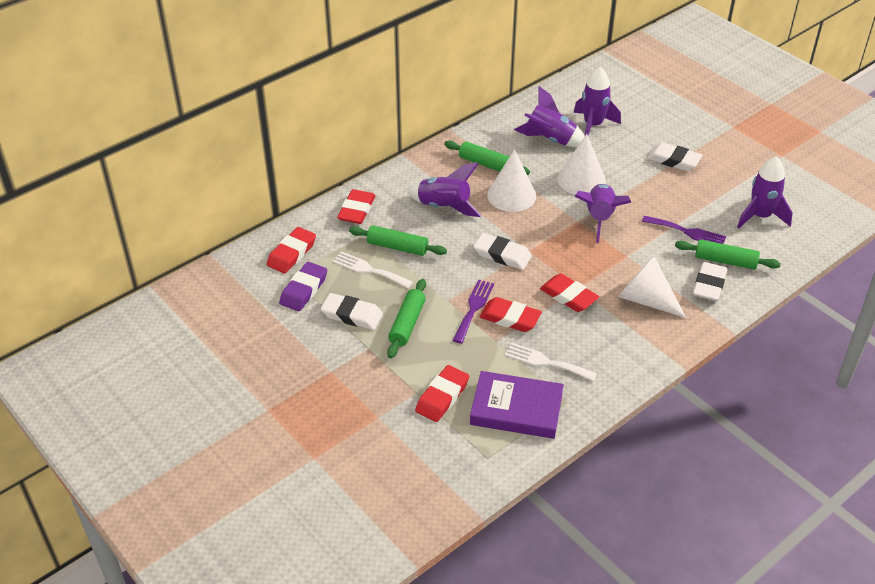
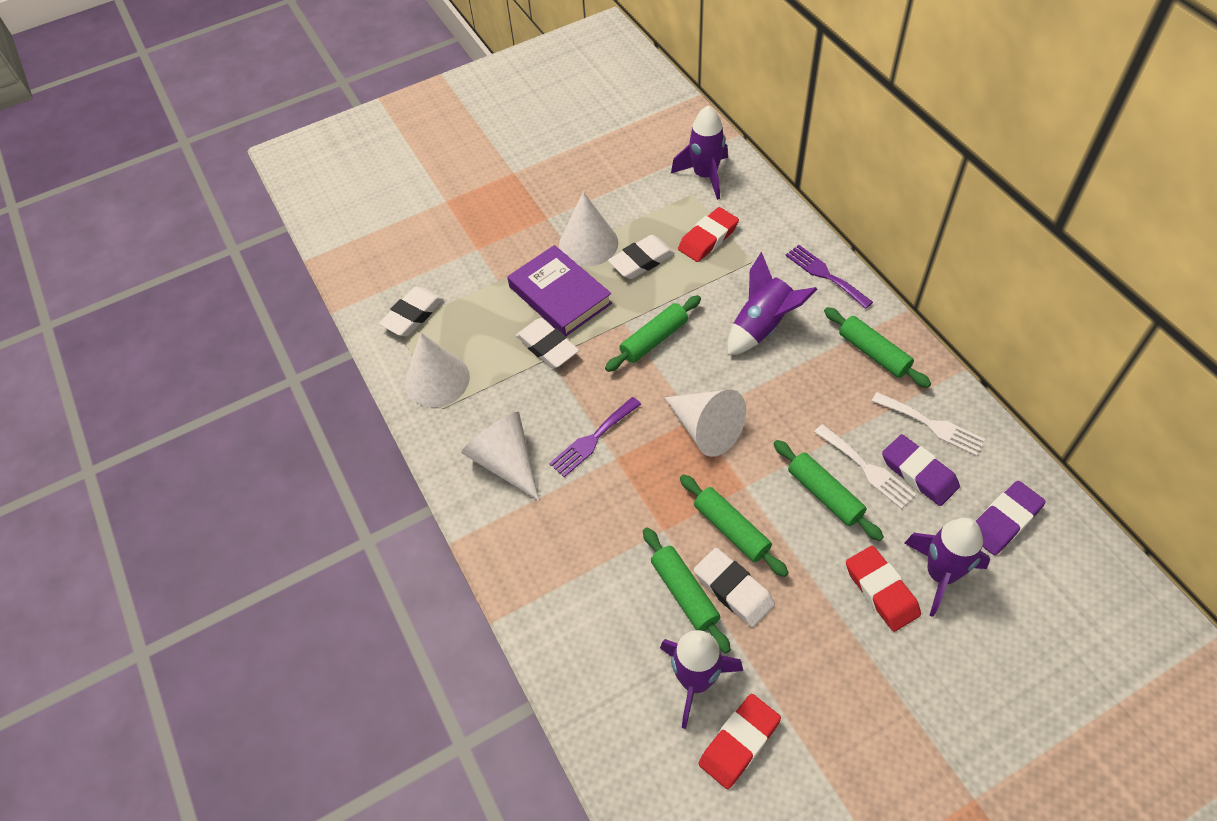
green rolling pin: 4 -> 5
purple eraser: 1 -> 2
purple rocket: 5 -> 4
red eraser: 5 -> 3
white cone: 3 -> 4

